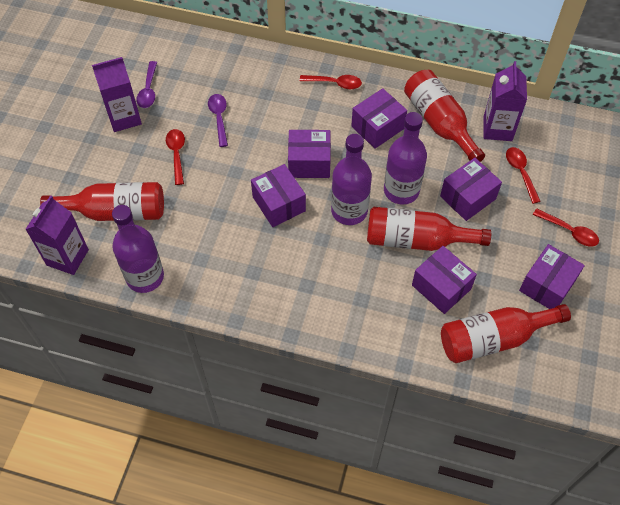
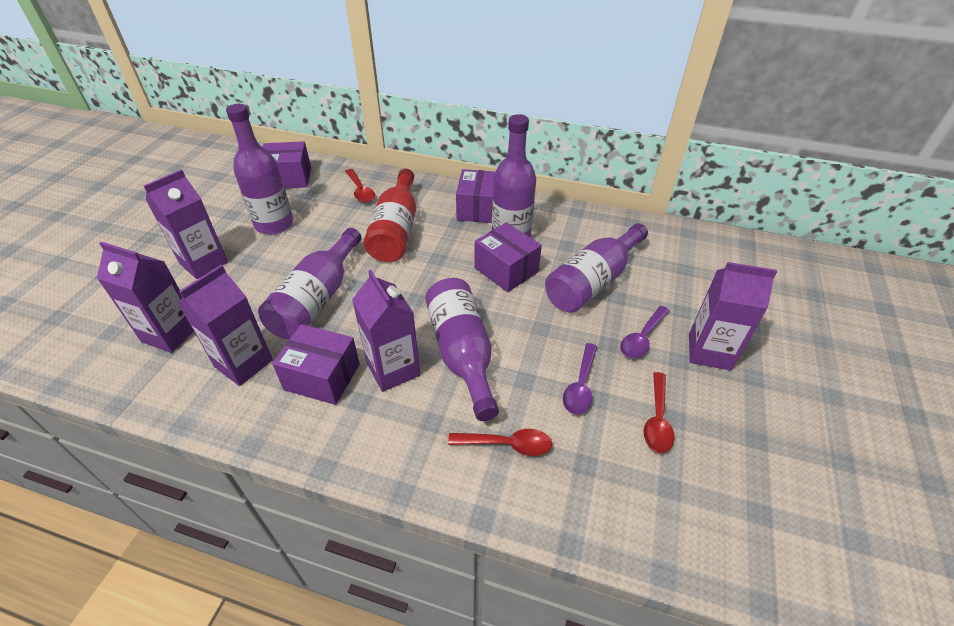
purple bottle: 3 -> 5
purple box: 6 -> 4
purple carton: 3 -> 5
red bottle: 4 -> 1
red spoon: 4 -> 3

